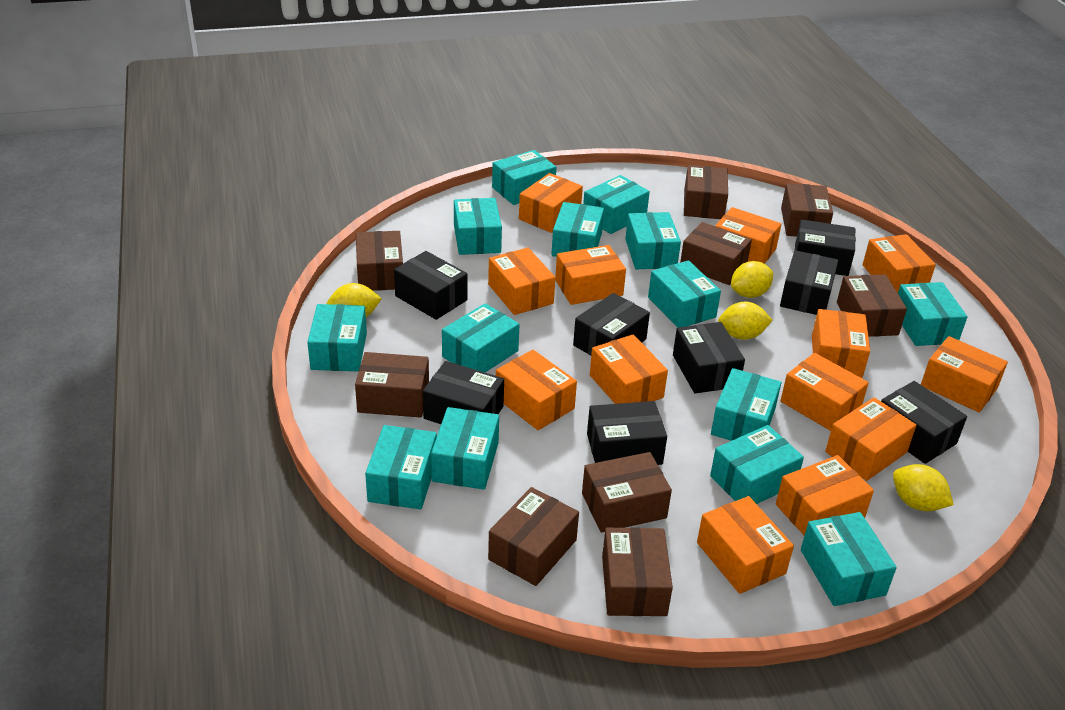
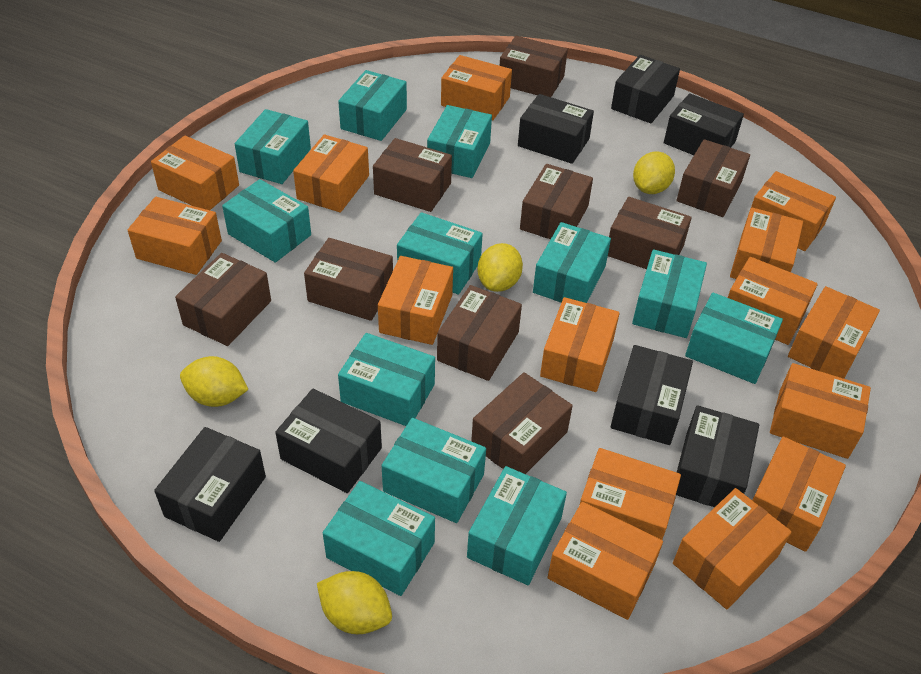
black box: 8 -> 7
orange box: 13 -> 15
turquoise box: 14 -> 12

